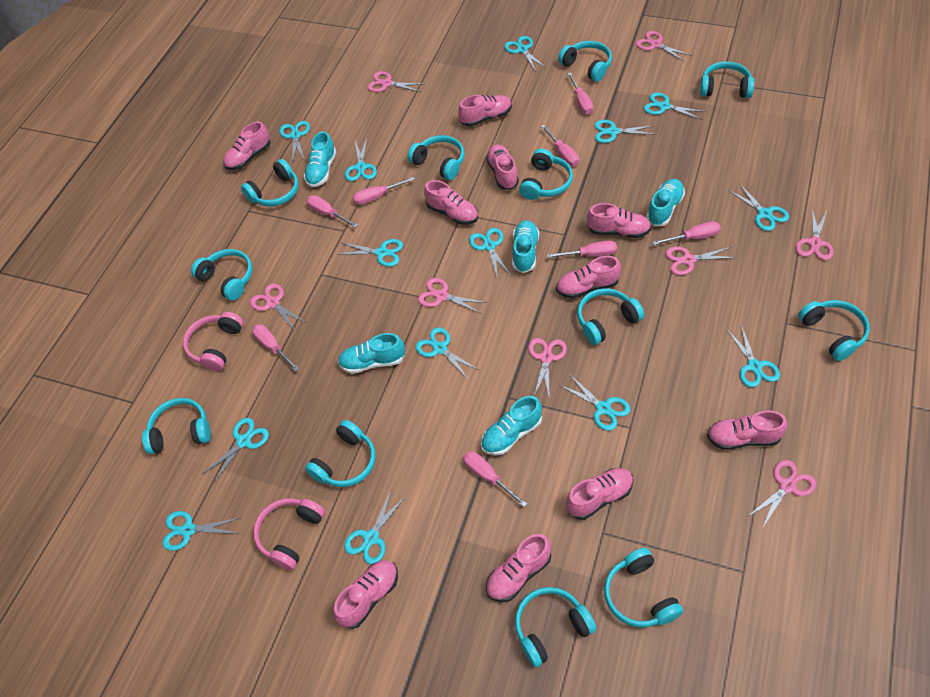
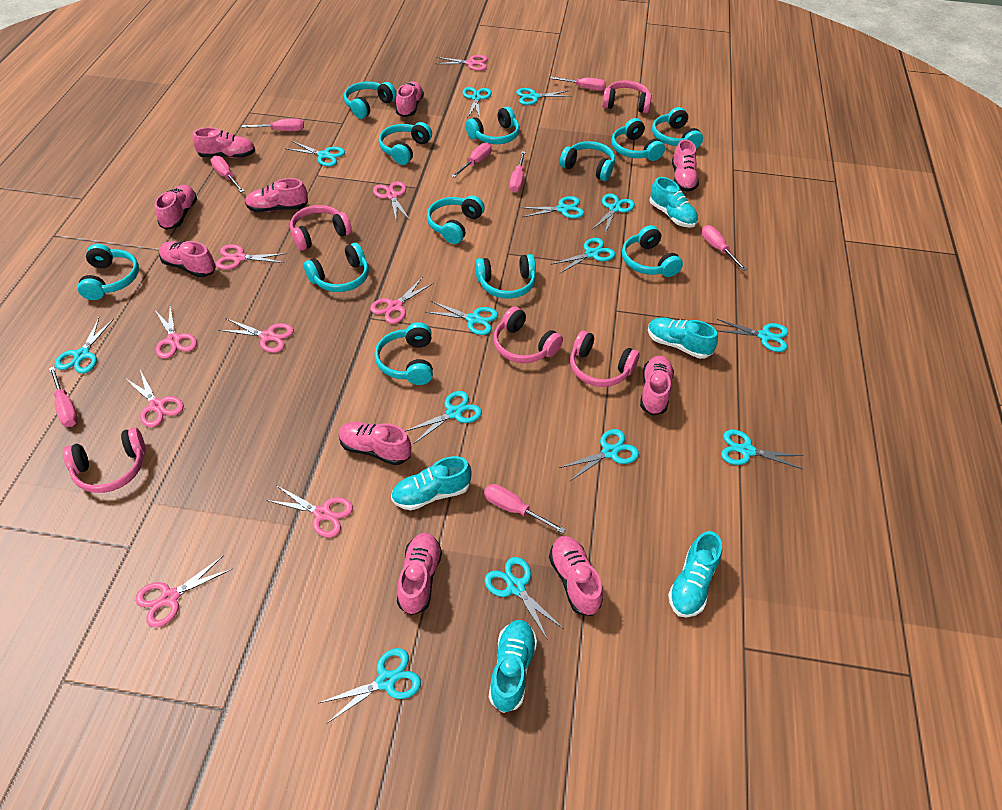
pink headphones: 2 -> 5
pink scissors: 8 -> 9

